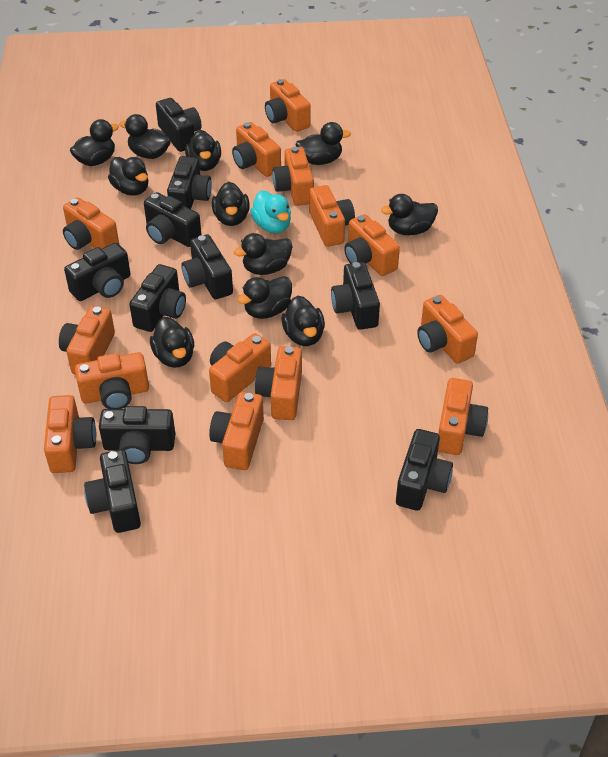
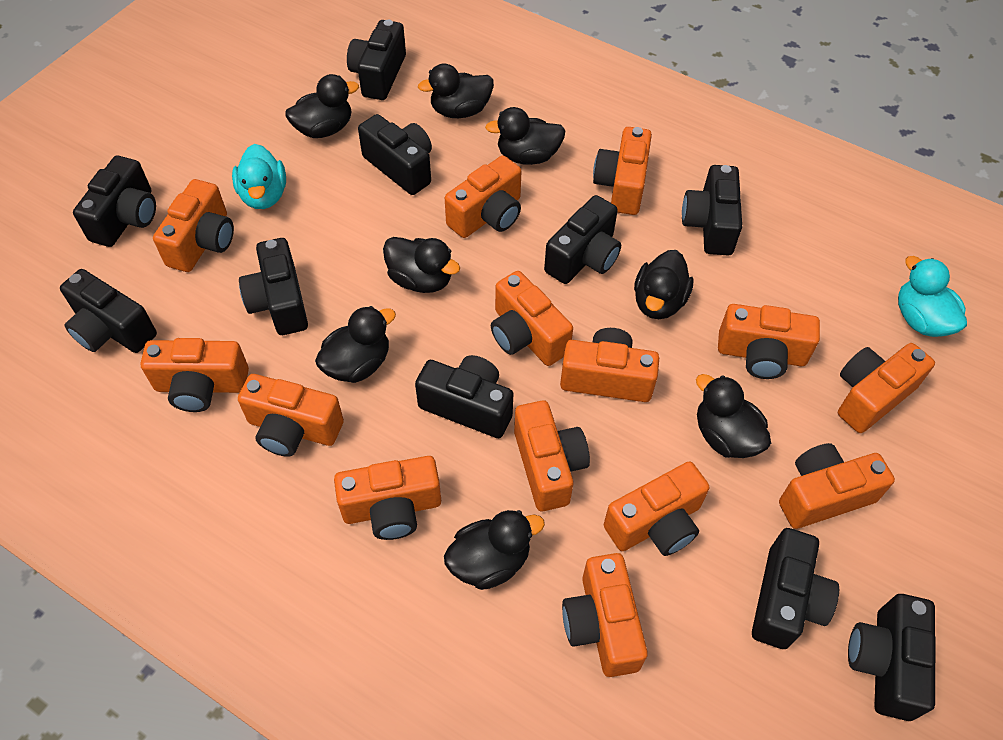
black duck: 11 -> 8
turquoise duck: 1 -> 2

